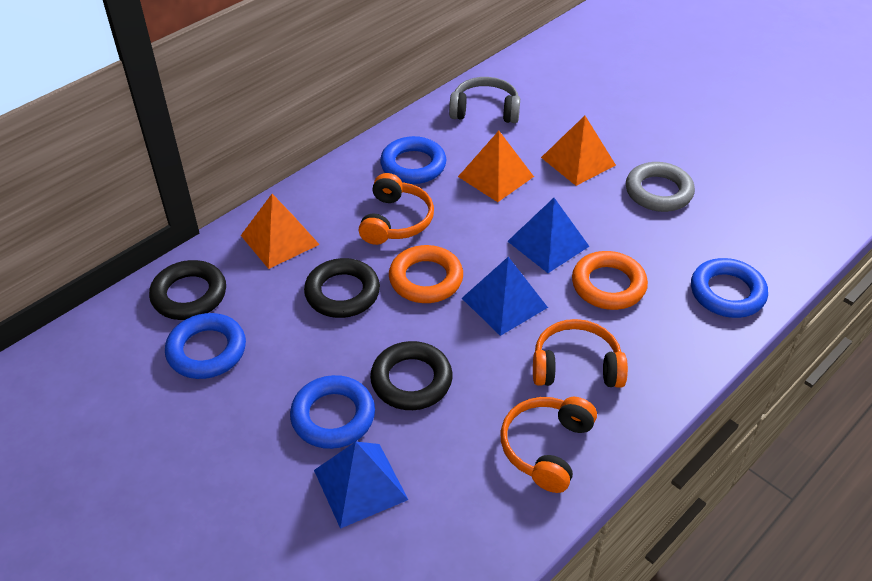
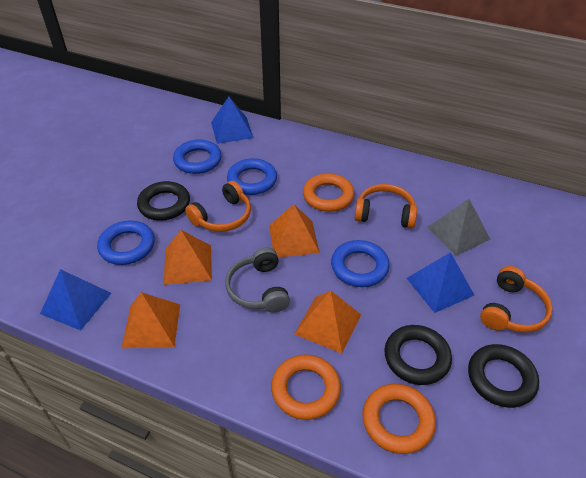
grey pyramid: 0 -> 1
grey ring: 1 -> 0
orange pyramid: 3 -> 4
orange ring: 2 -> 3

